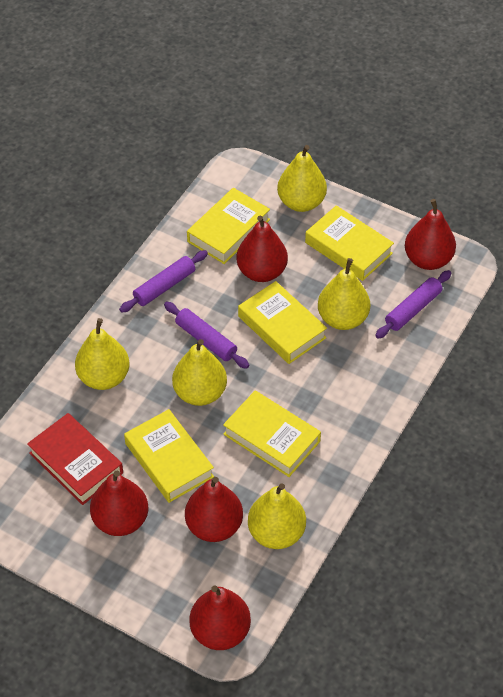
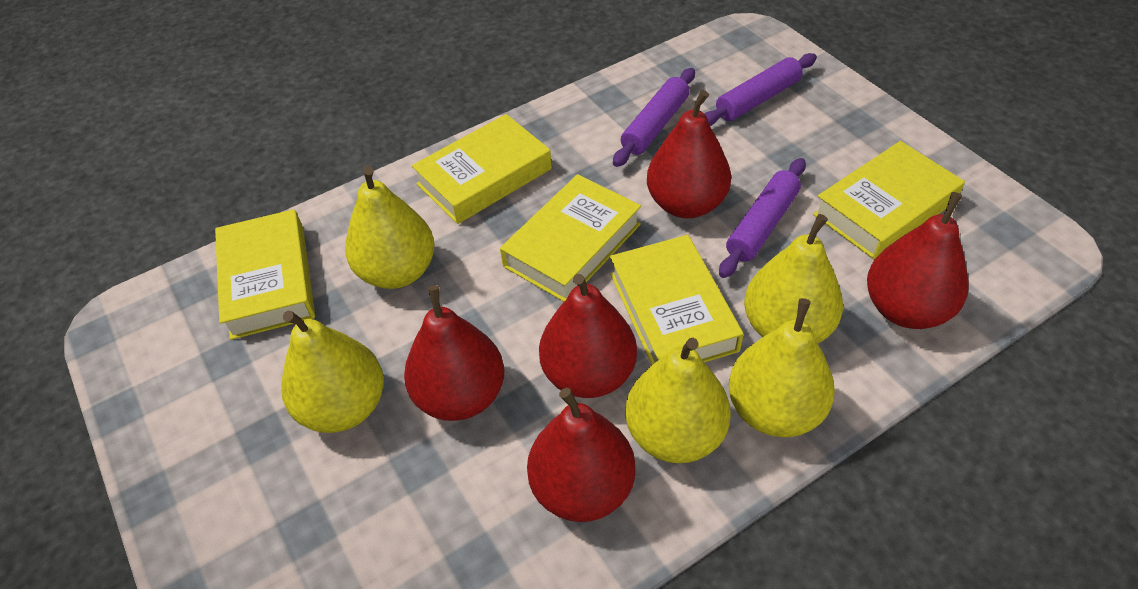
red book: 1 -> 0

